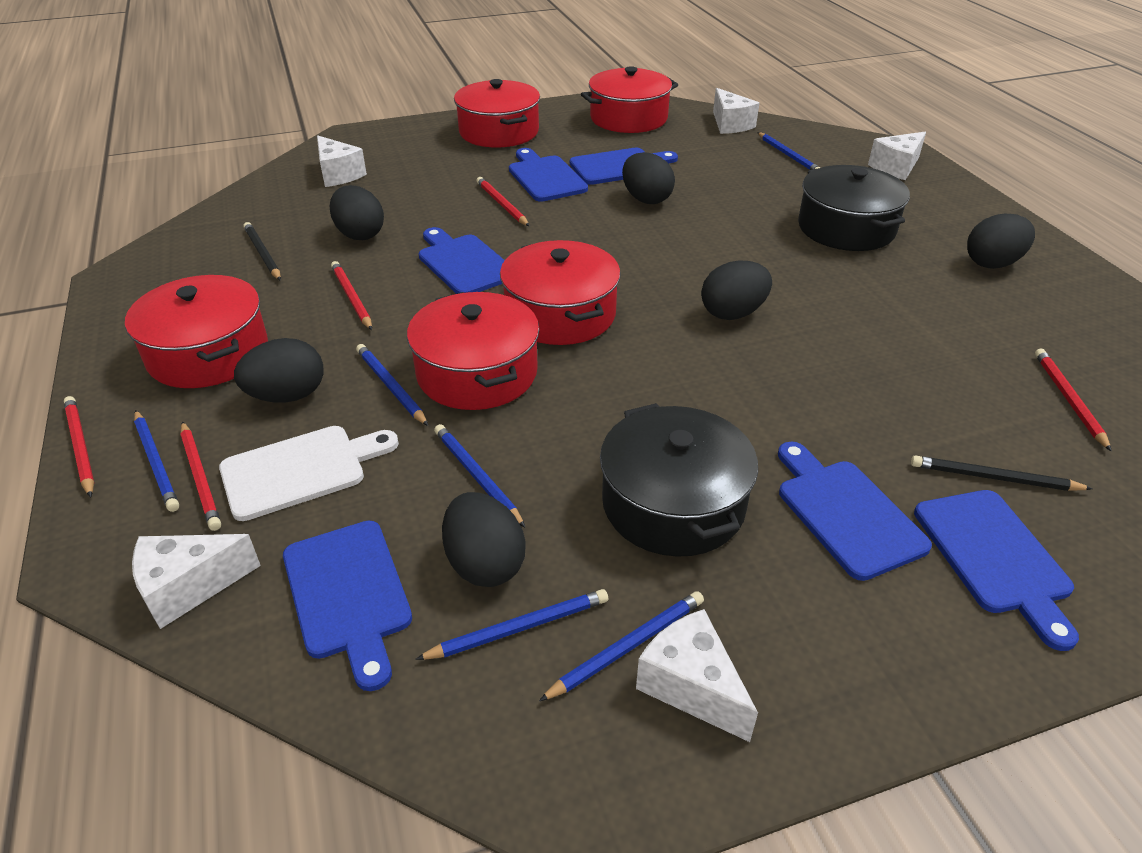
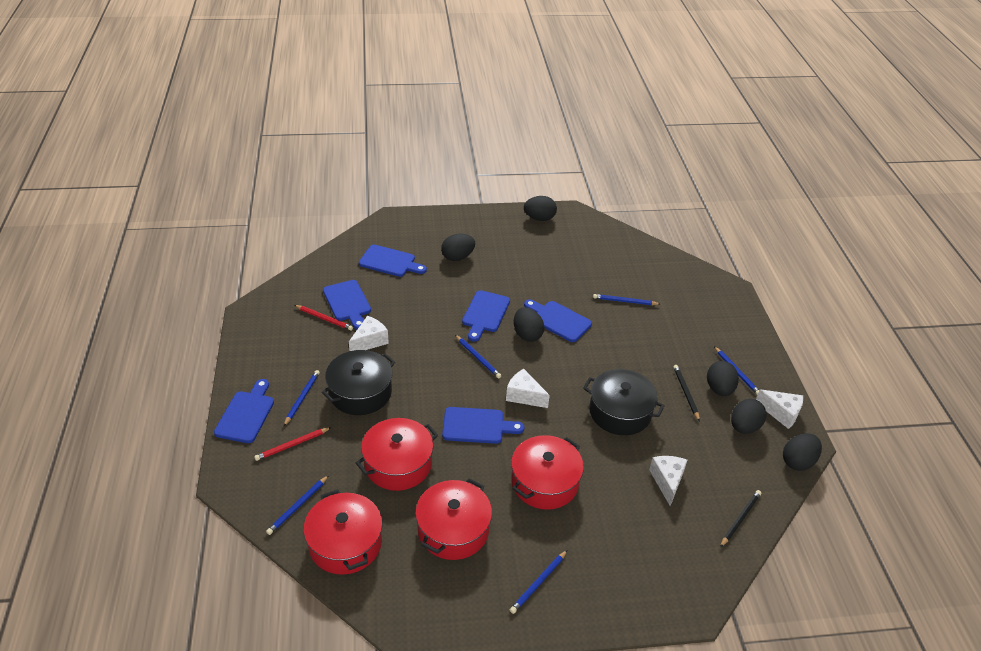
red pencil: 5 -> 2
red pot: 5 -> 4
white cheese: 5 -> 4
white cutting board: 1 -> 0

